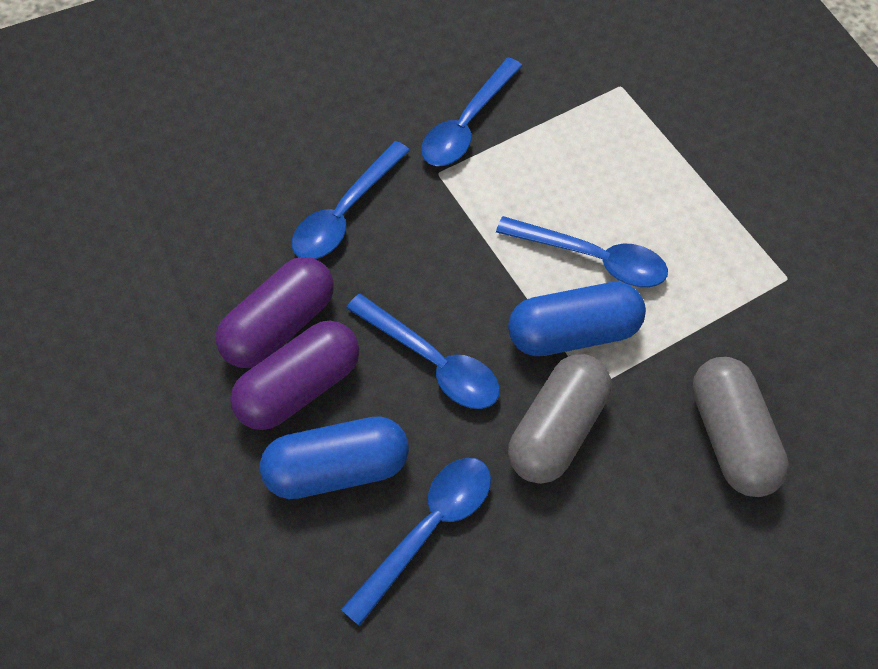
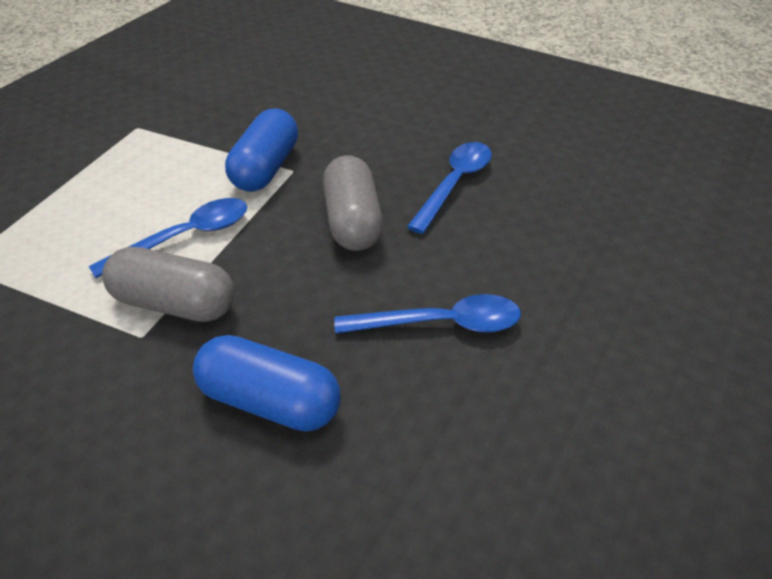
blue spoon: 5 -> 3
purple capsule: 2 -> 0

